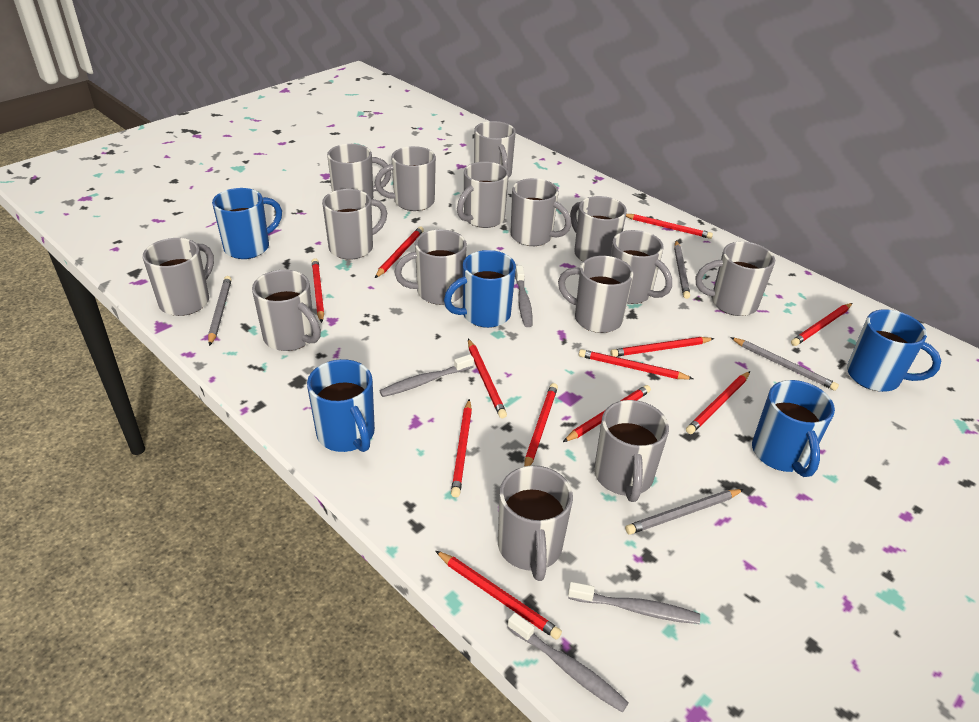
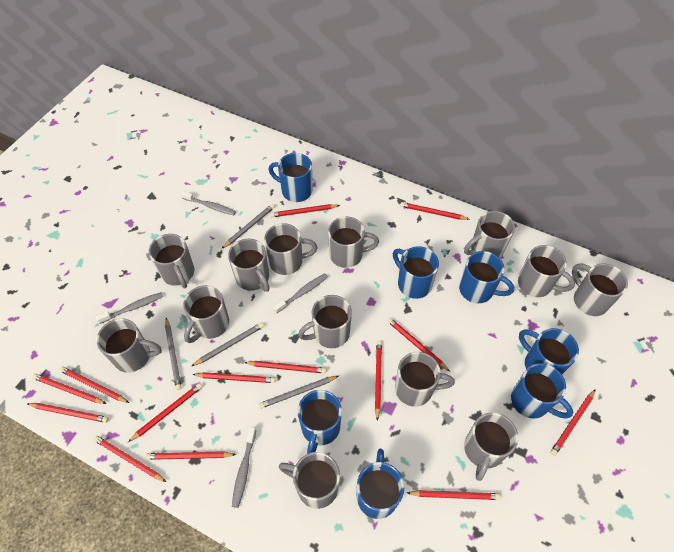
blue mug: 5 -> 7
grey mug: 15 -> 13
red pencil: 12 -> 14

